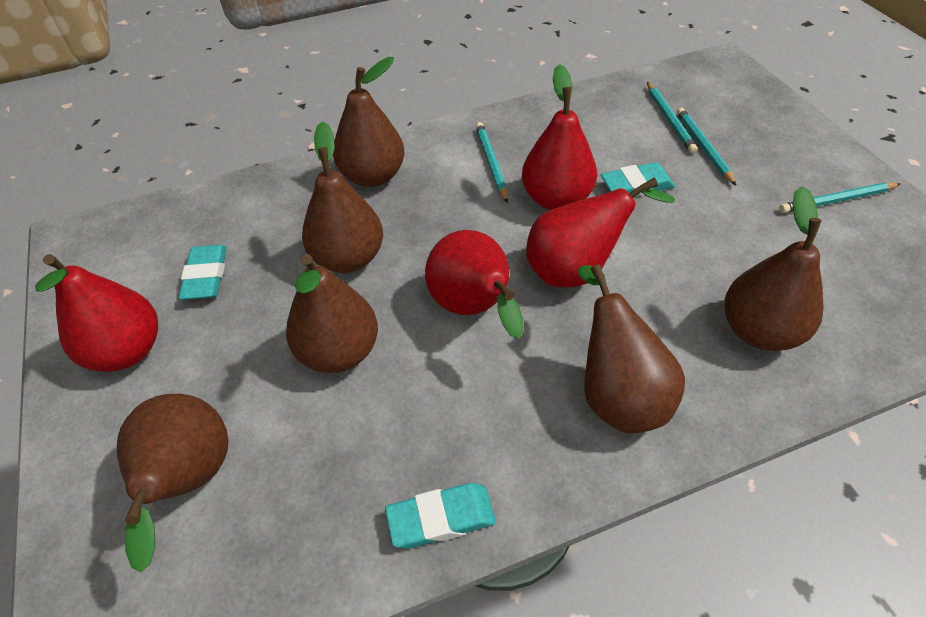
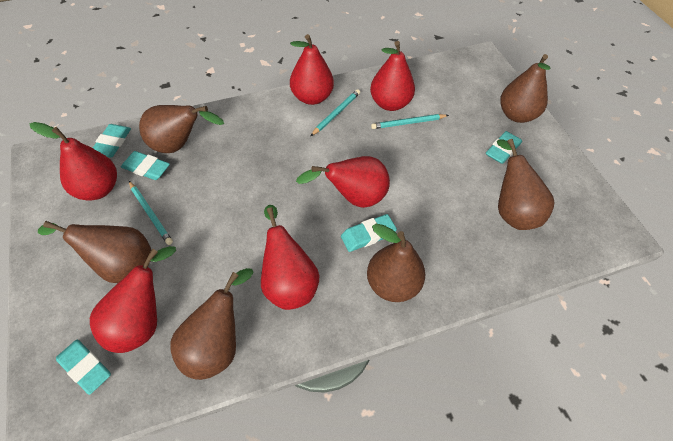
red pear: 4 -> 6
turquoise eraser: 3 -> 5
turquoise pencil: 4 -> 3

